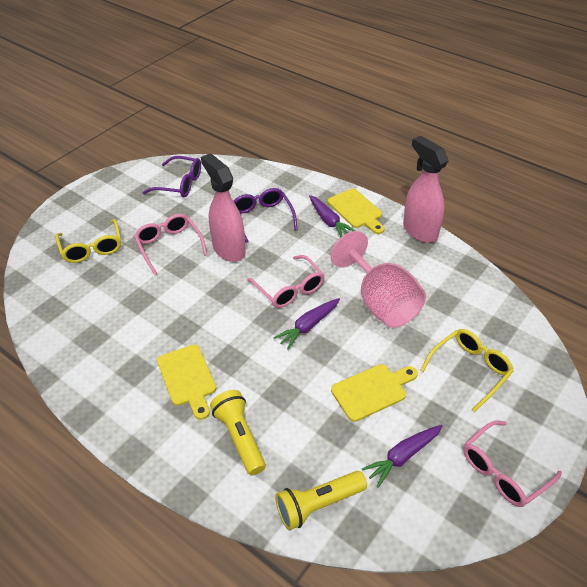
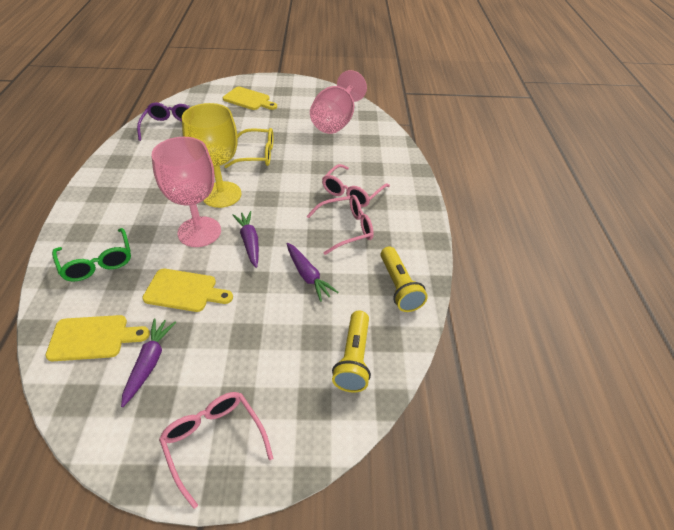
green glasses: 0 -> 1
pink goblet: 1 -> 2
pink spray bottle: 2 -> 0
purple glasses: 2 -> 1
yellow glasses: 2 -> 1
yellow goblet: 0 -> 1

